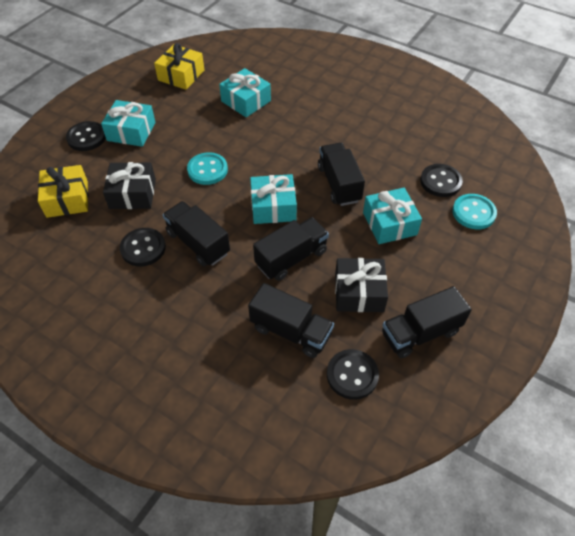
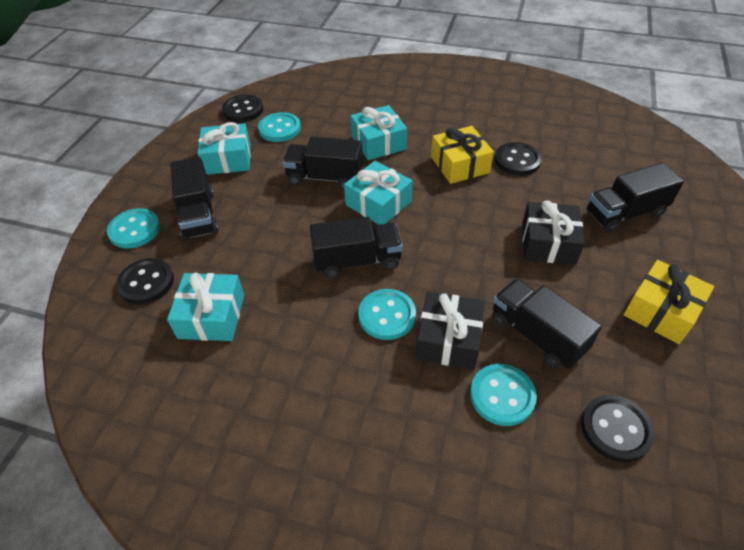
turquoise button: 2 -> 4

